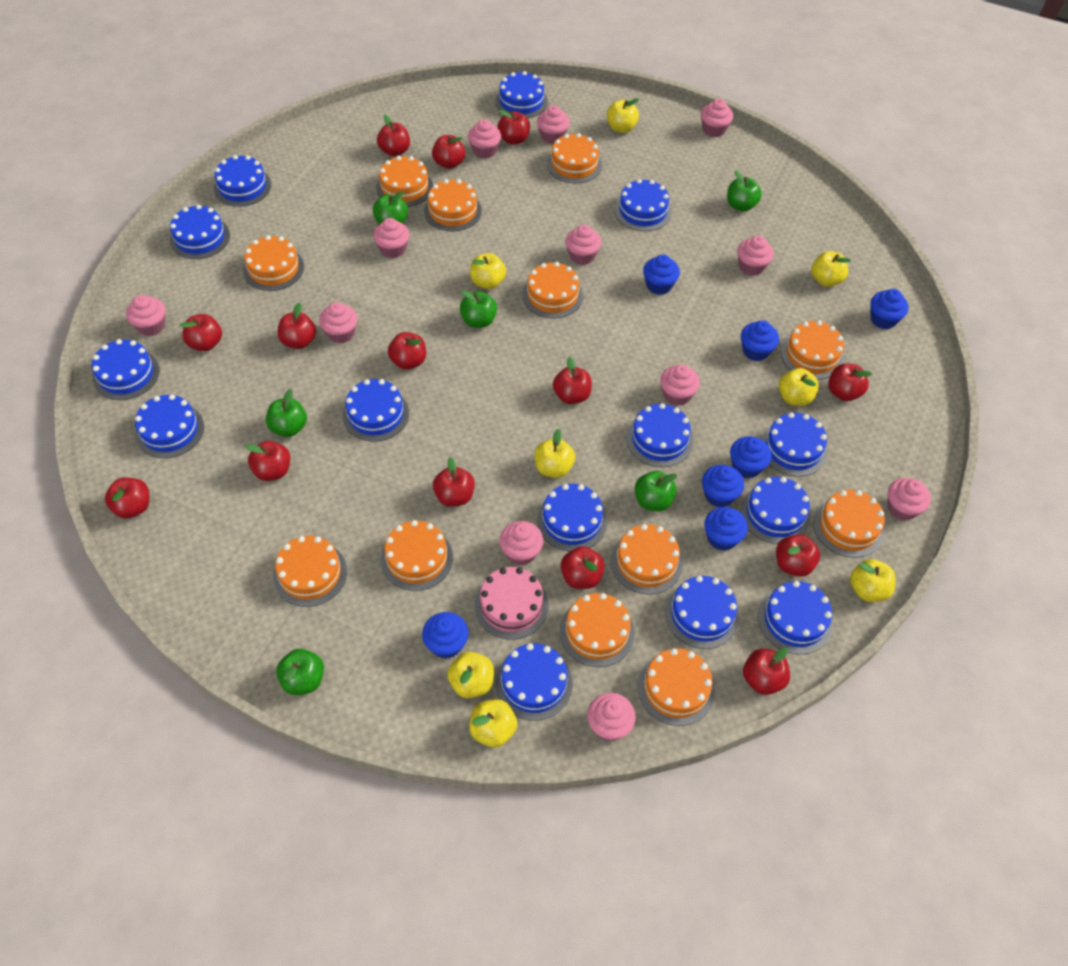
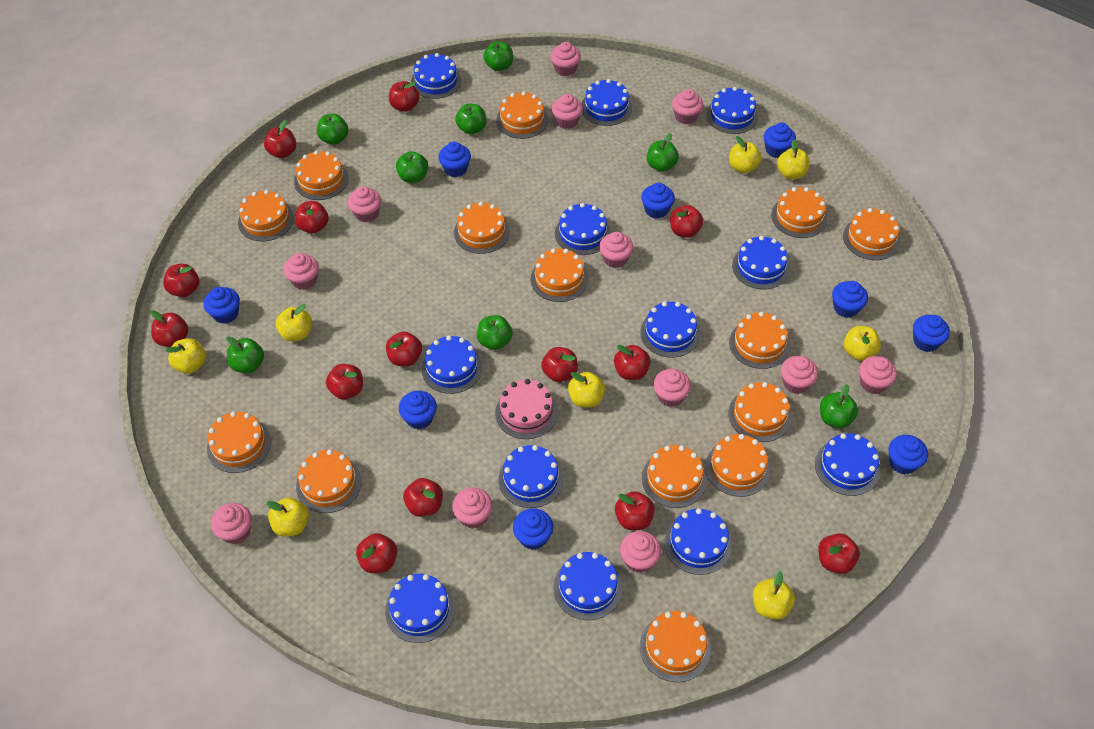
blue cake: 14 -> 12
blue cupcake: 7 -> 9
green apple: 6 -> 8
orange cake: 12 -> 14

